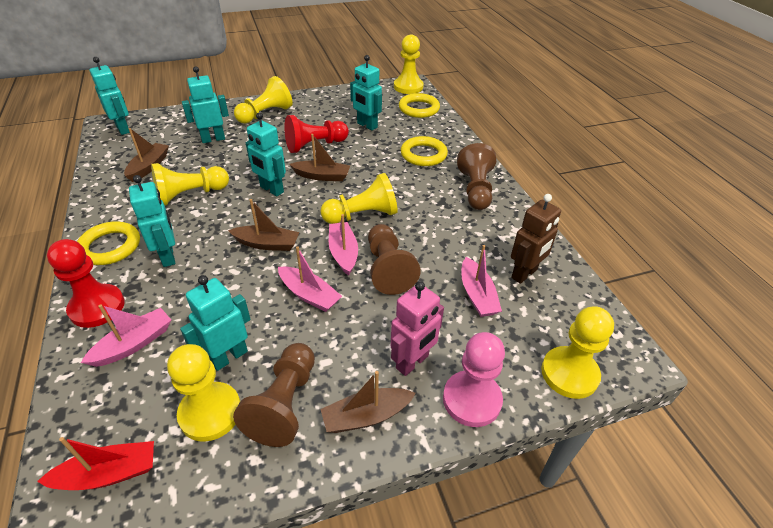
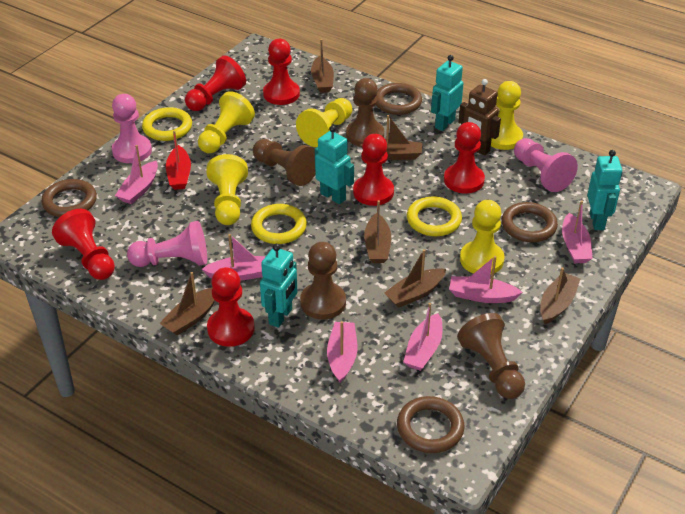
brown boat: 4 -> 6
brown pawn: 3 -> 4
brown ring: 0 -> 4
pink boat: 4 -> 6
pink pawn: 1 -> 3
pink robot: 1 -> 0
red pawn: 2 -> 6
turquoise robot: 6 -> 4
yellow pawn: 6 -> 5

